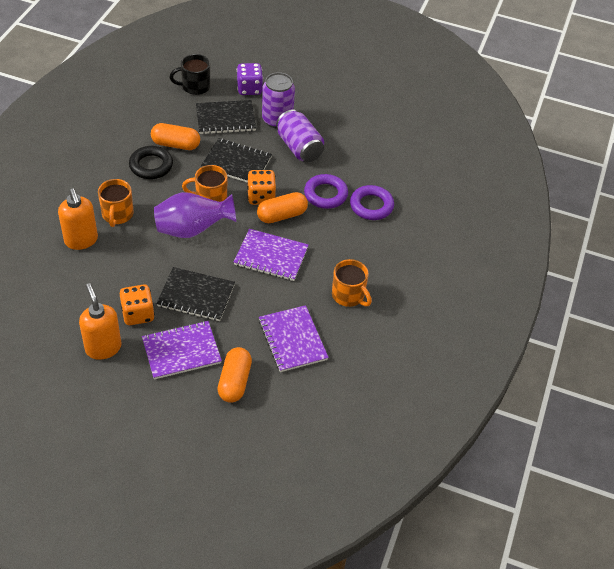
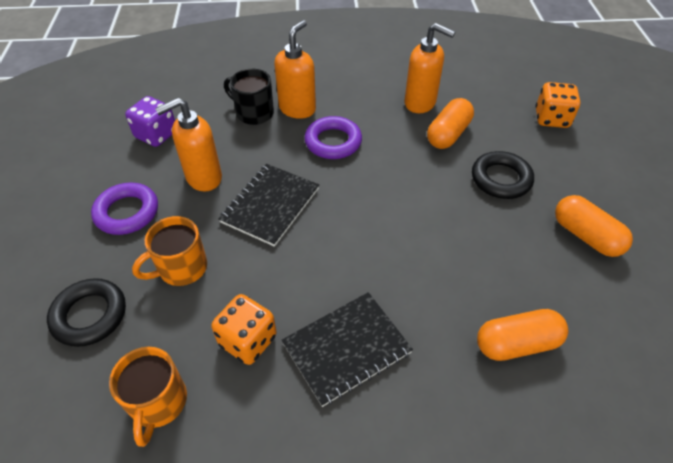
black notebook: 3 -> 2
black ring: 1 -> 2
orange mug: 3 -> 2
orange soap dispenser: 2 -> 3
purple can: 2 -> 0
purple notebook: 3 -> 0
purple vase: 1 -> 0

